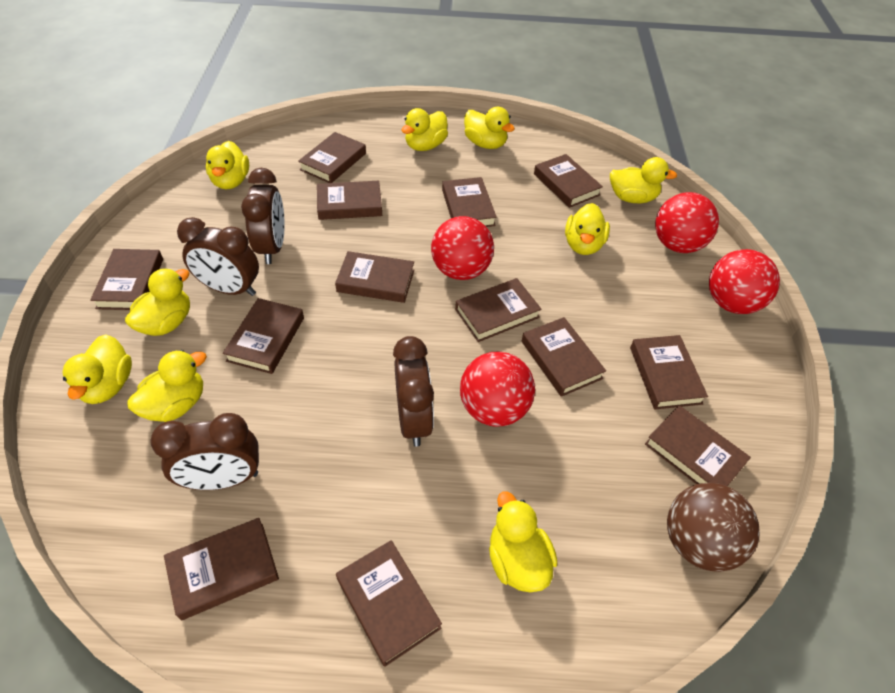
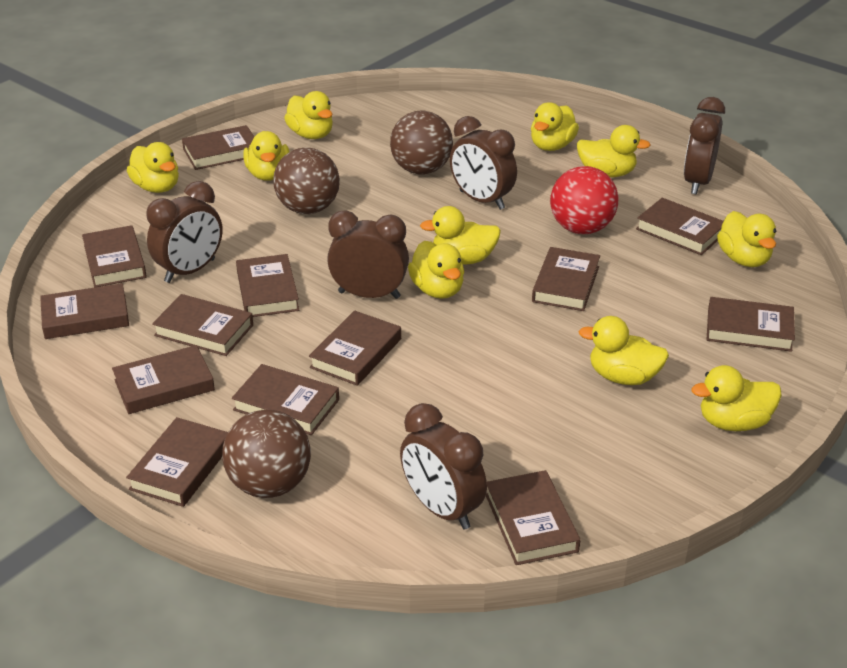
brown ball: 1 -> 3
brown clock: 4 -> 5
red ball: 4 -> 1
yellow duck: 9 -> 10

